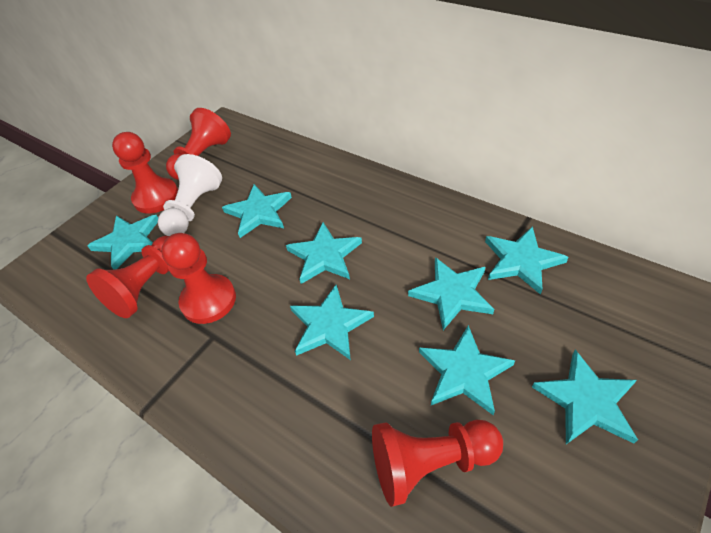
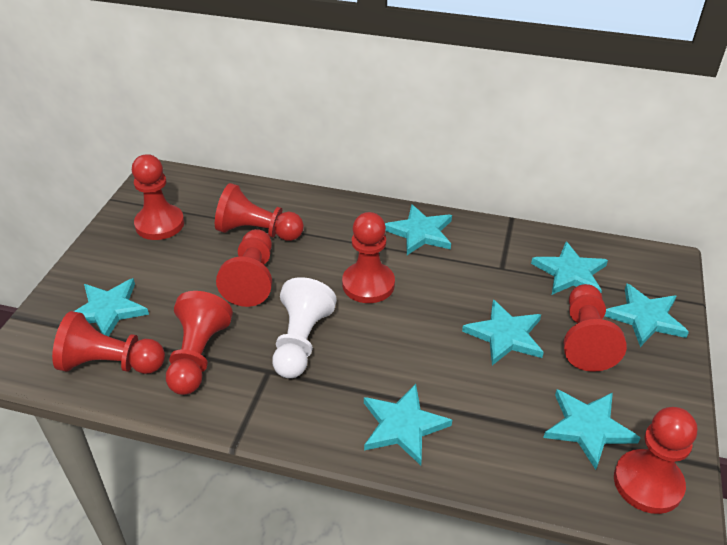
red pawn: 5 -> 8
turquoise star: 8 -> 7

